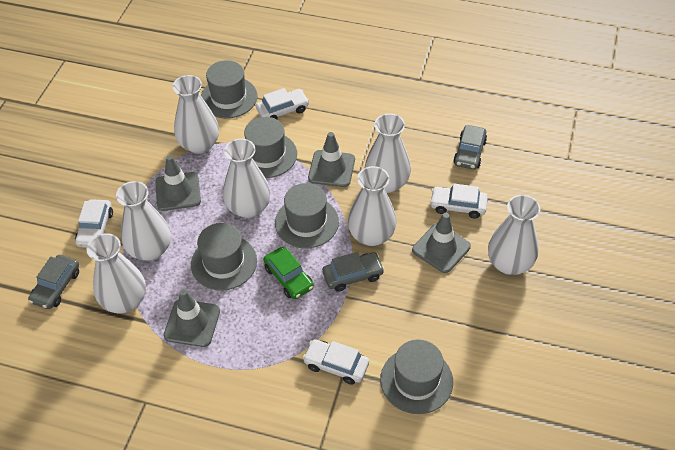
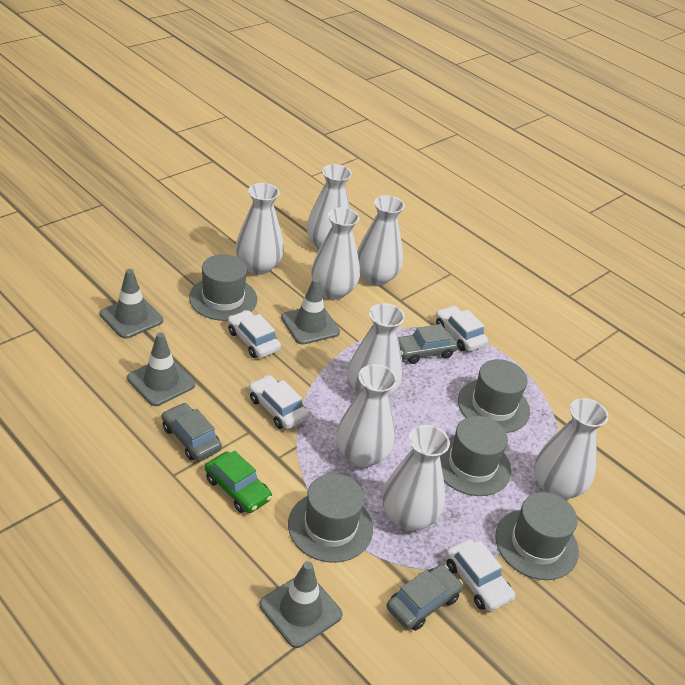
white vase: 7 -> 8

